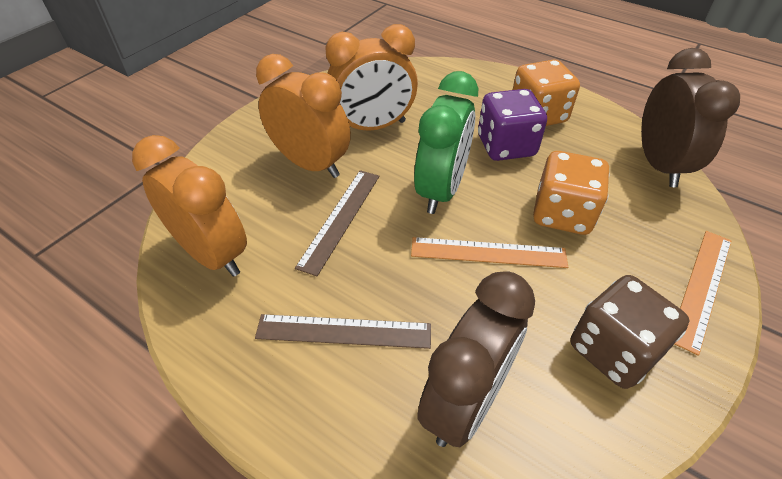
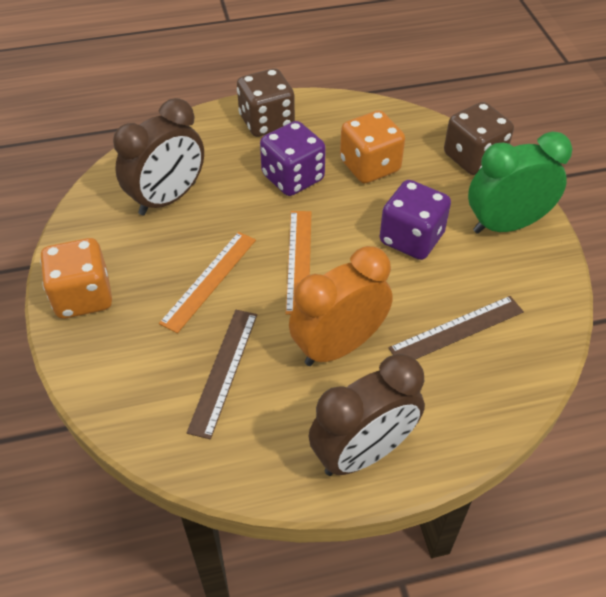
brown dice: 1 -> 2
orange clock: 3 -> 1
purple dice: 1 -> 2

